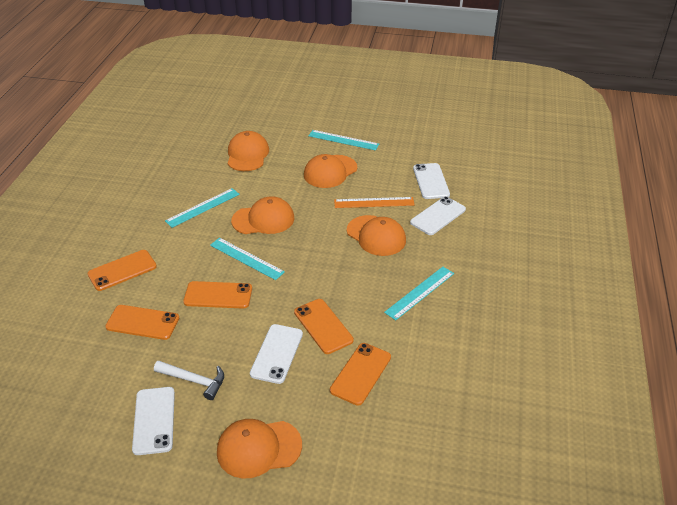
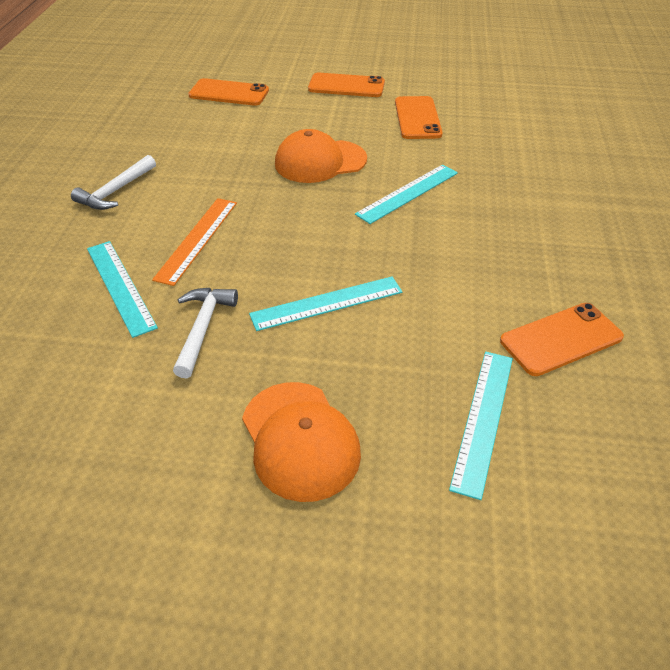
orange cap: 5 -> 2
orange phone: 5 -> 4
white hammer: 1 -> 2
white phone: 4 -> 0

